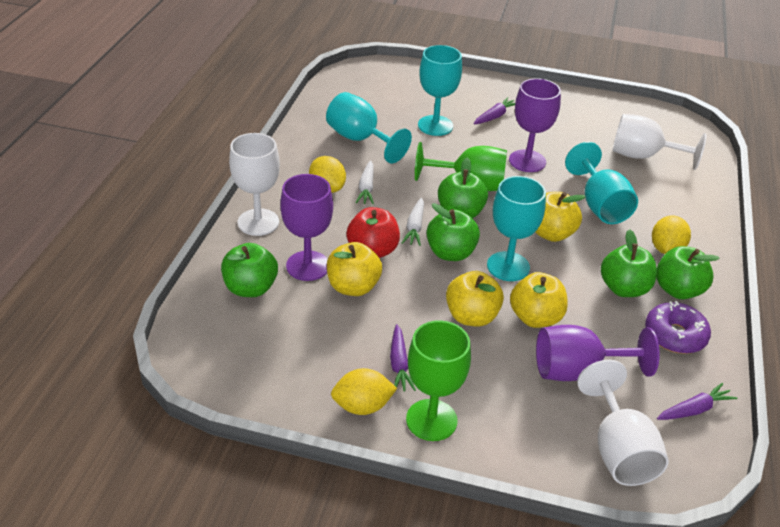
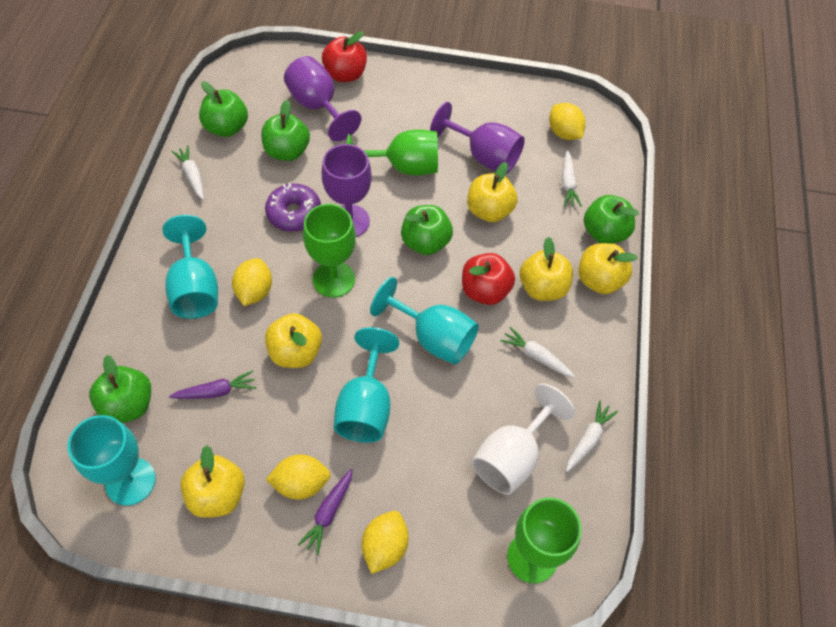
green goblet: 2 -> 3
purple carrot: 3 -> 2
red apple: 1 -> 2
white carrot: 2 -> 4
white goblet: 3 -> 1
yellow apple: 4 -> 5
yellow lemon: 3 -> 4

